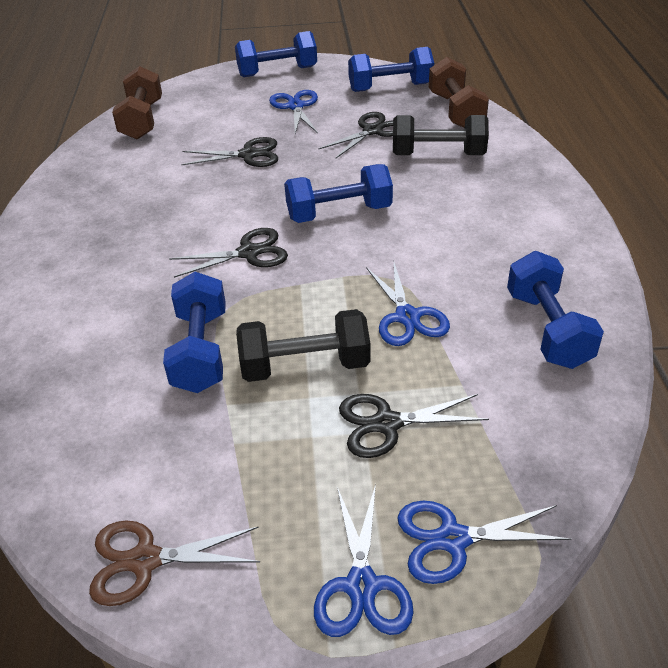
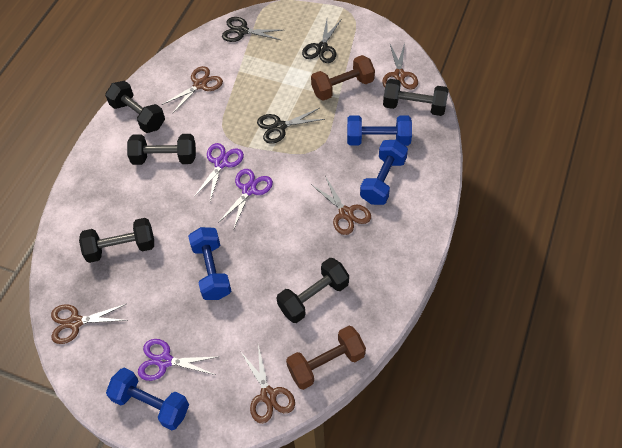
black dumbbell: 2 -> 5
black scissors: 4 -> 3
blue dumbbell: 5 -> 4
blue scissors: 4 -> 0
brown scissors: 1 -> 5
purple scissors: 0 -> 3

